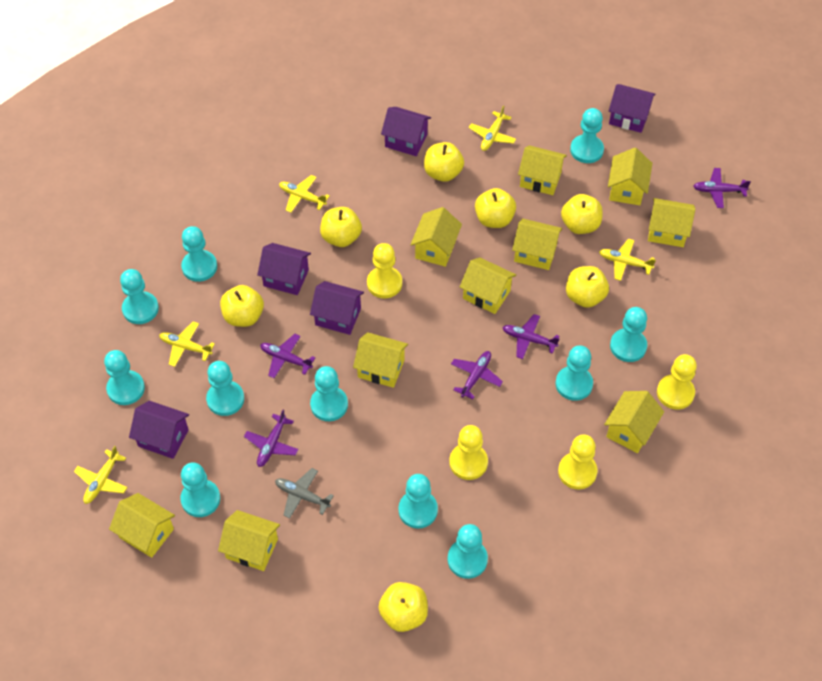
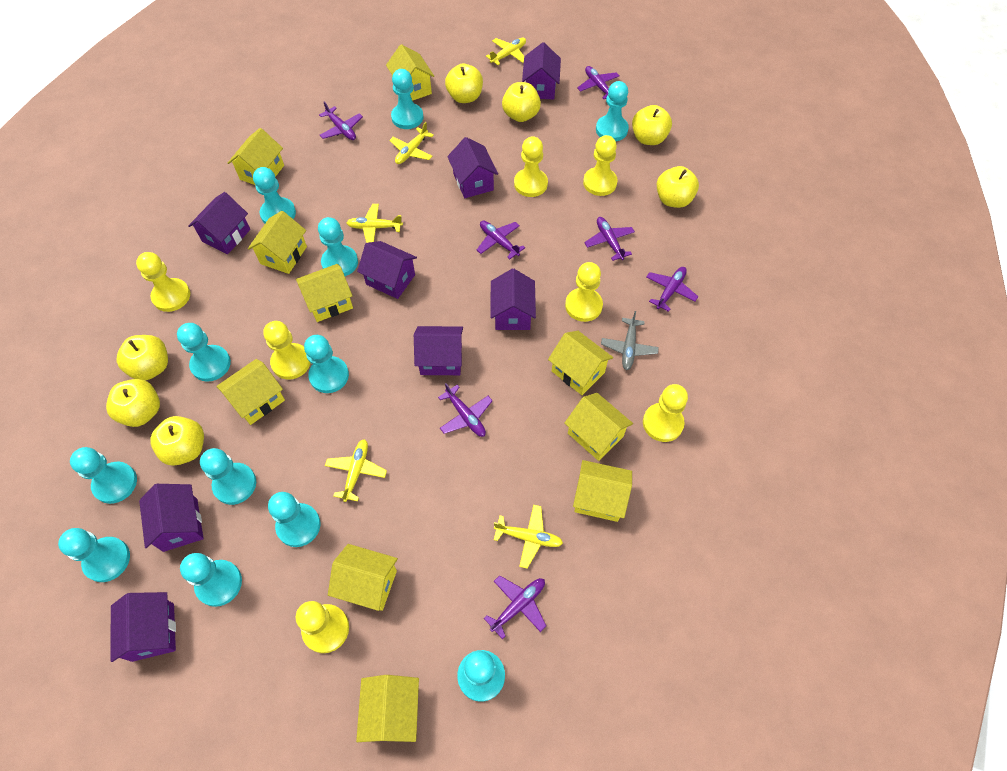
purple house: 5 -> 8
purple plane: 5 -> 7
turquoise pawn: 11 -> 12
yellow pawn: 4 -> 7

